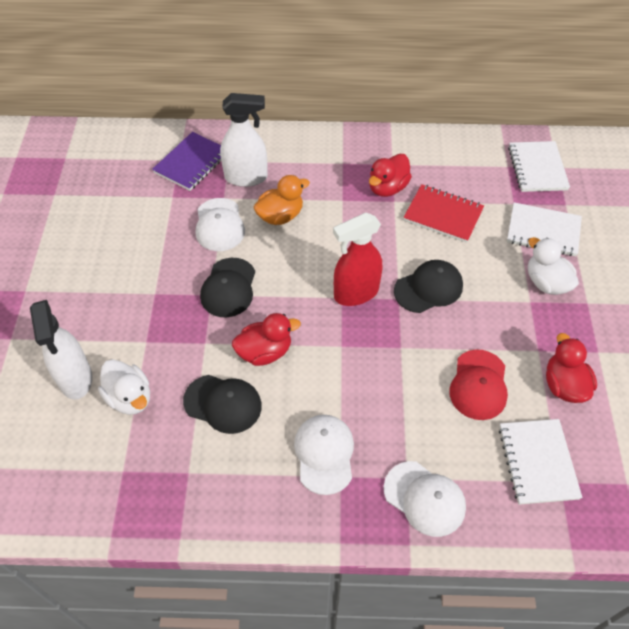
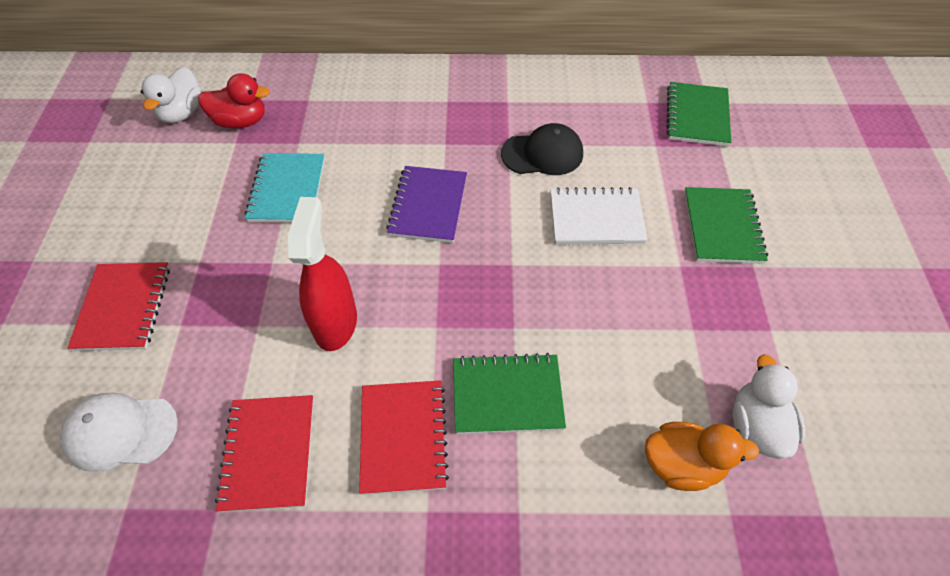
black cap: 3 -> 1
green notebook: 0 -> 3
red cap: 1 -> 0
red duck: 3 -> 1
red notebook: 1 -> 3
turquoise notebook: 0 -> 1
white cap: 3 -> 1
white notebook: 3 -> 1
white spray bottle: 2 -> 0

